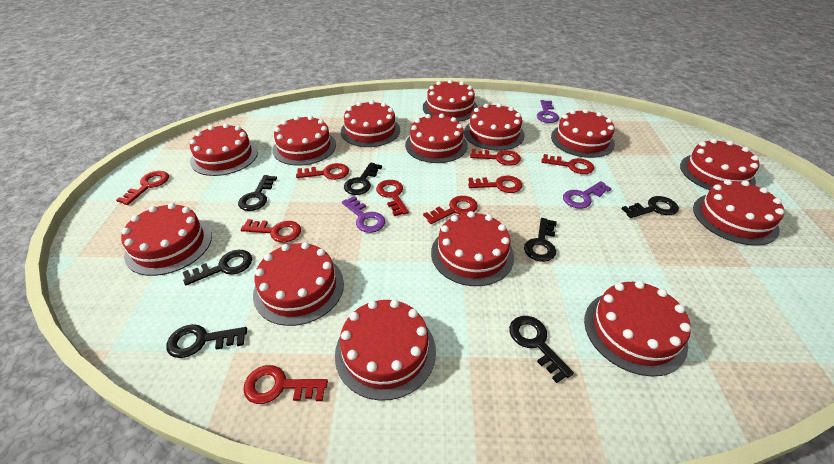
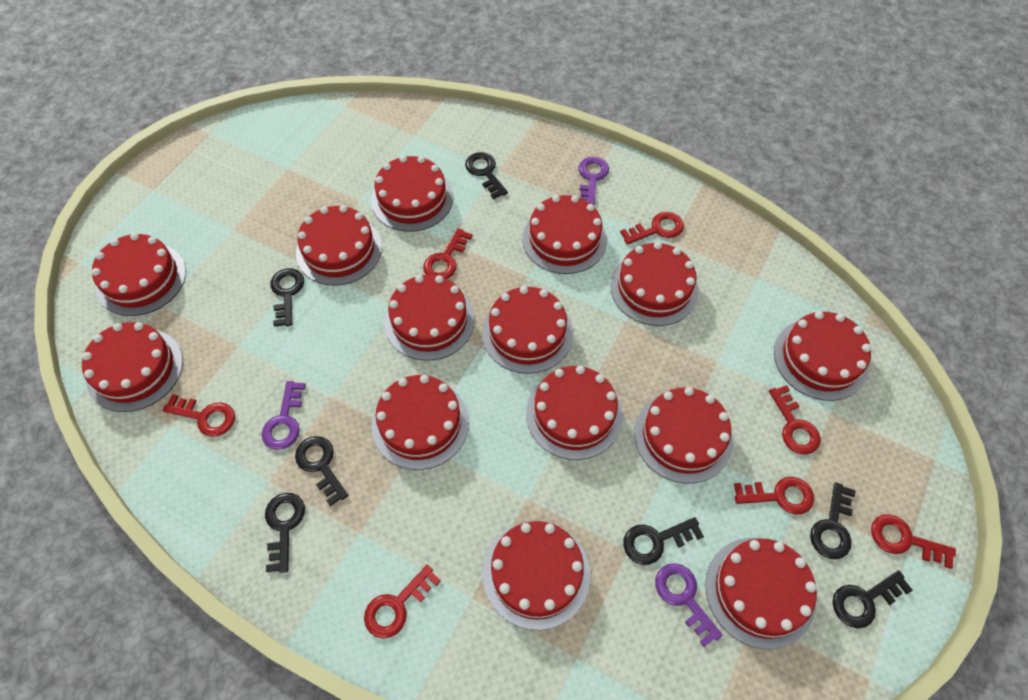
red key: 9 -> 7

